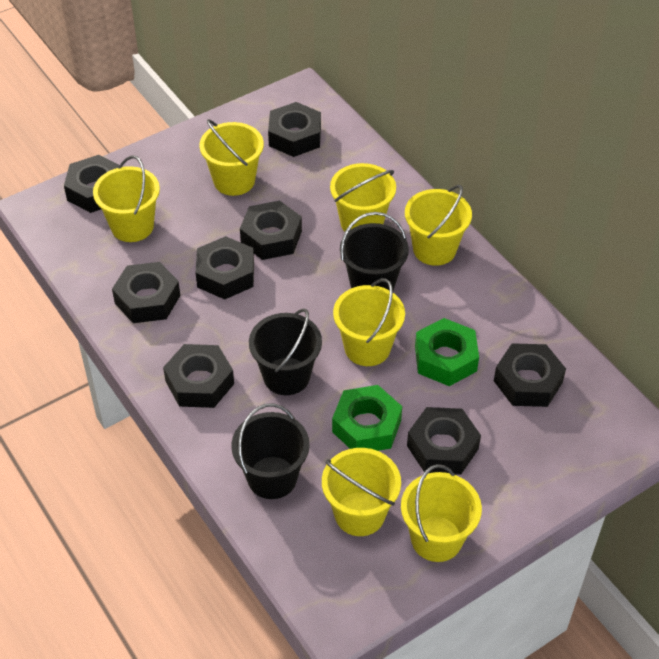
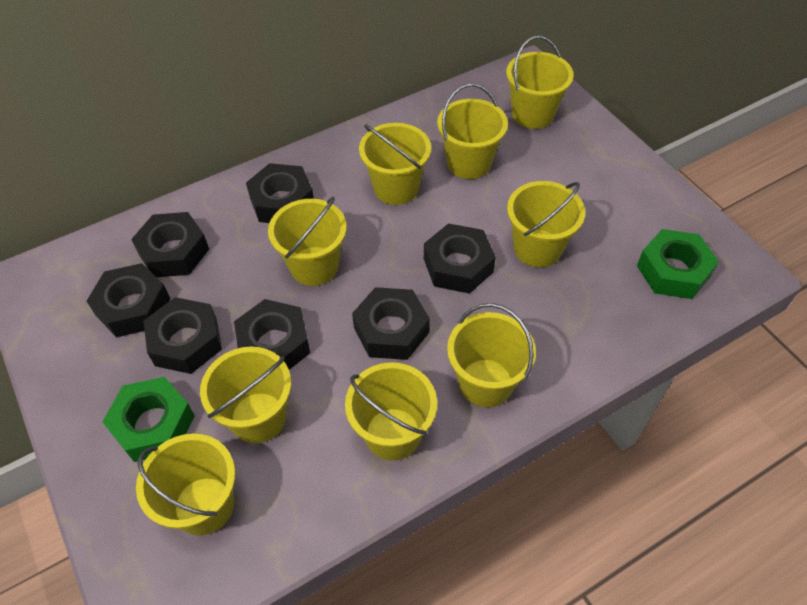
black bucket: 3 -> 0
black nut: 8 -> 7
yellow bucket: 7 -> 9

